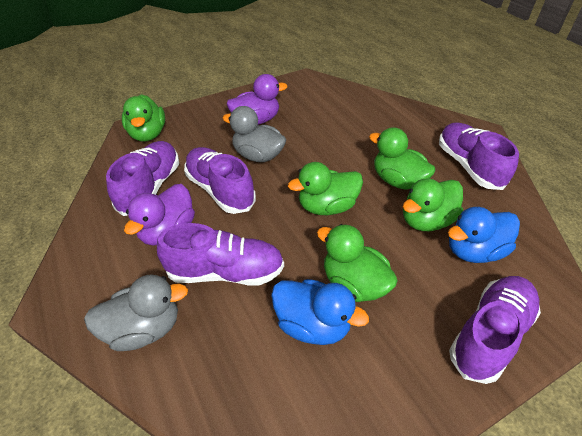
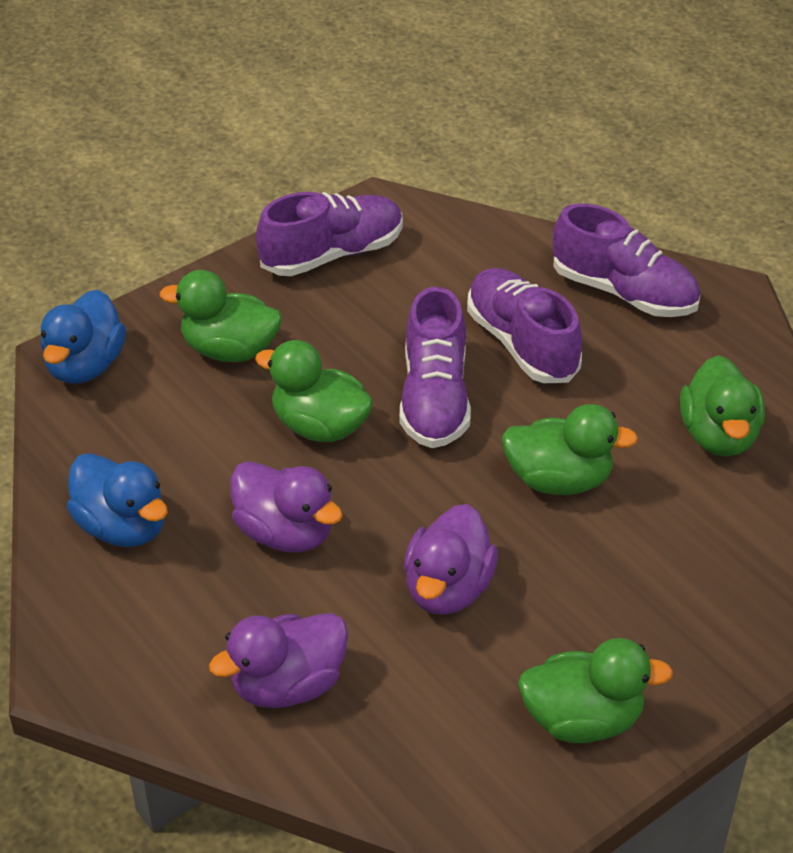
grey duck: 2 -> 0
purple duck: 2 -> 3
purple shoe: 5 -> 4

